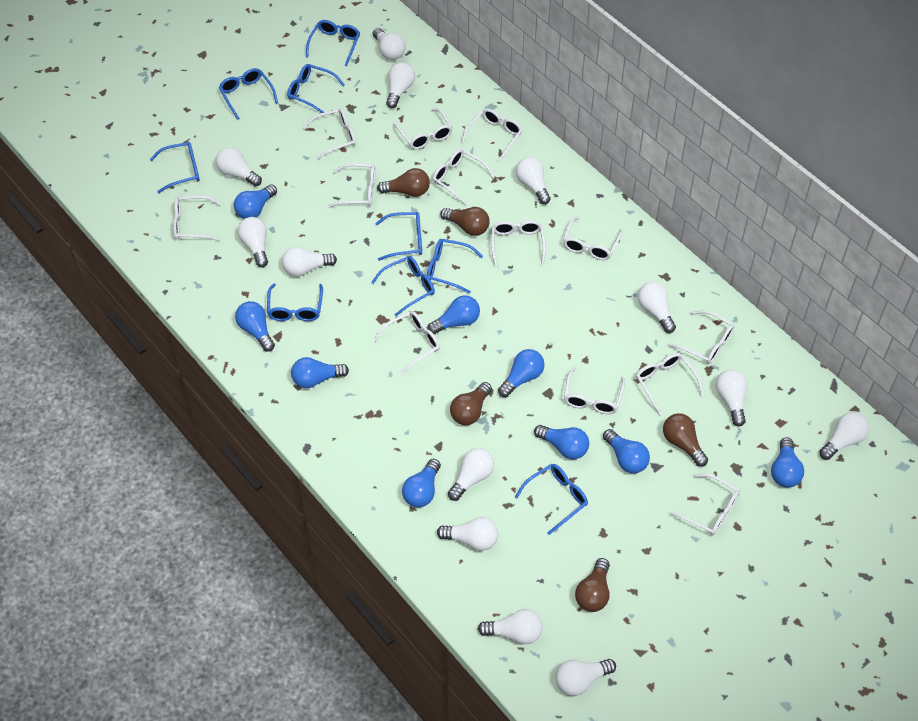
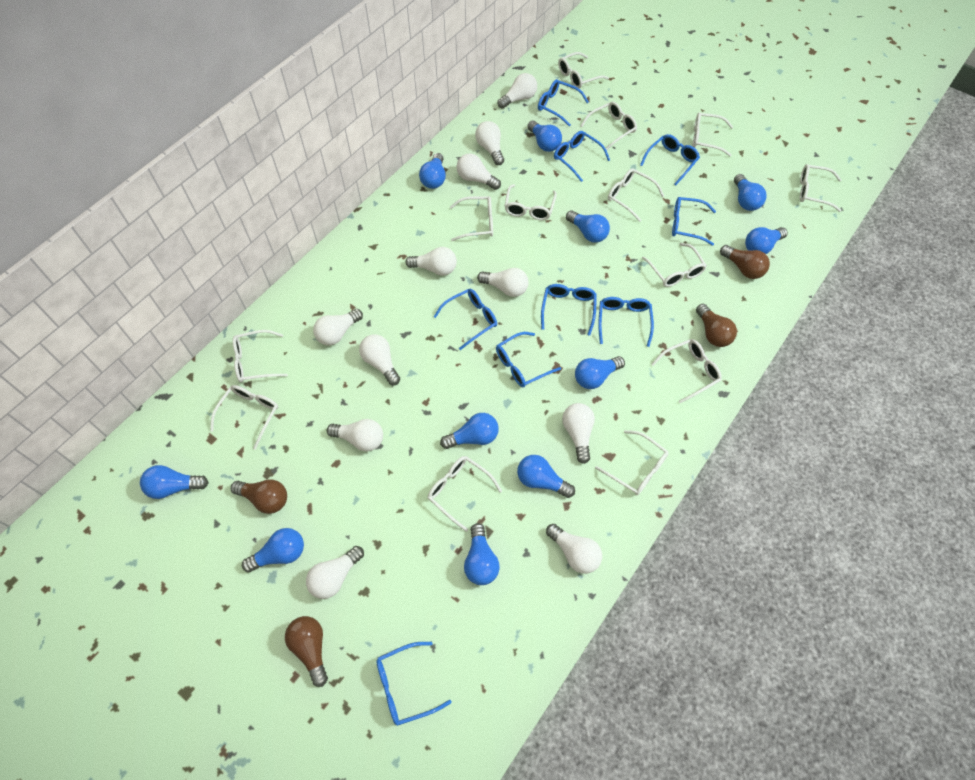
blue light bulb: 9 -> 11
brown light bulb: 5 -> 4
white light bulb: 13 -> 11

